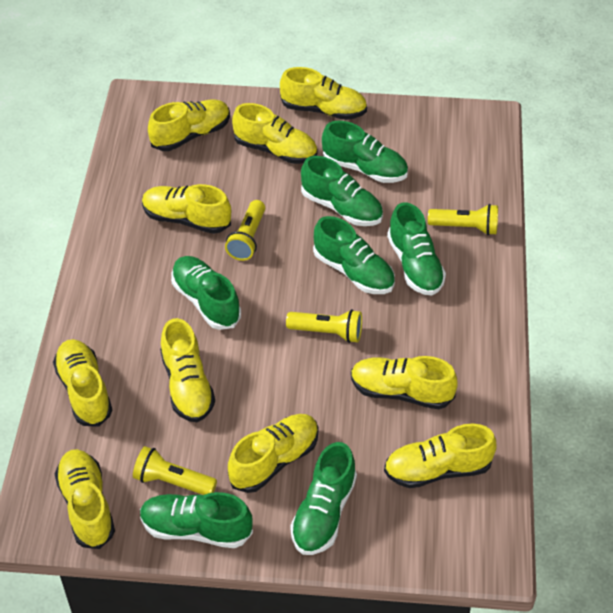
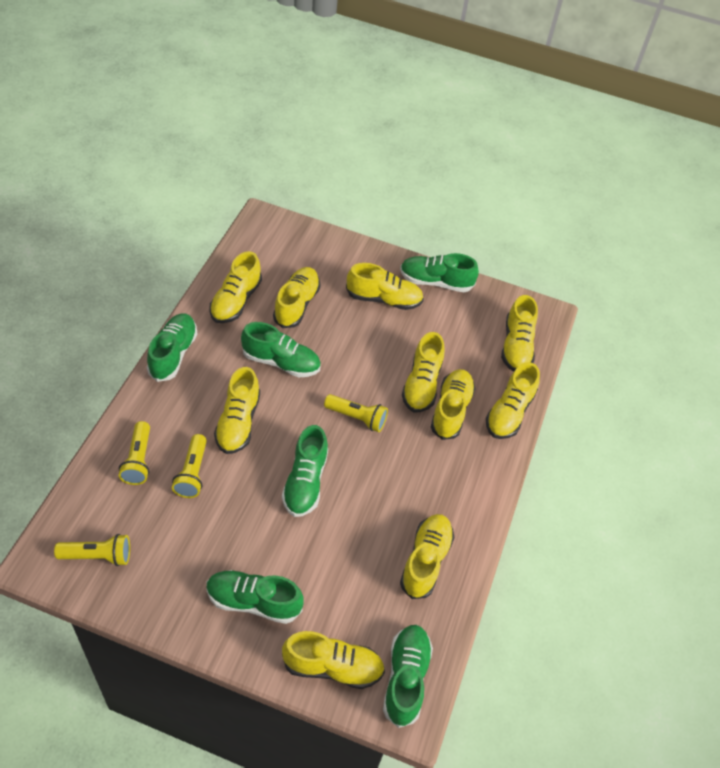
green shoe: 7 -> 6

